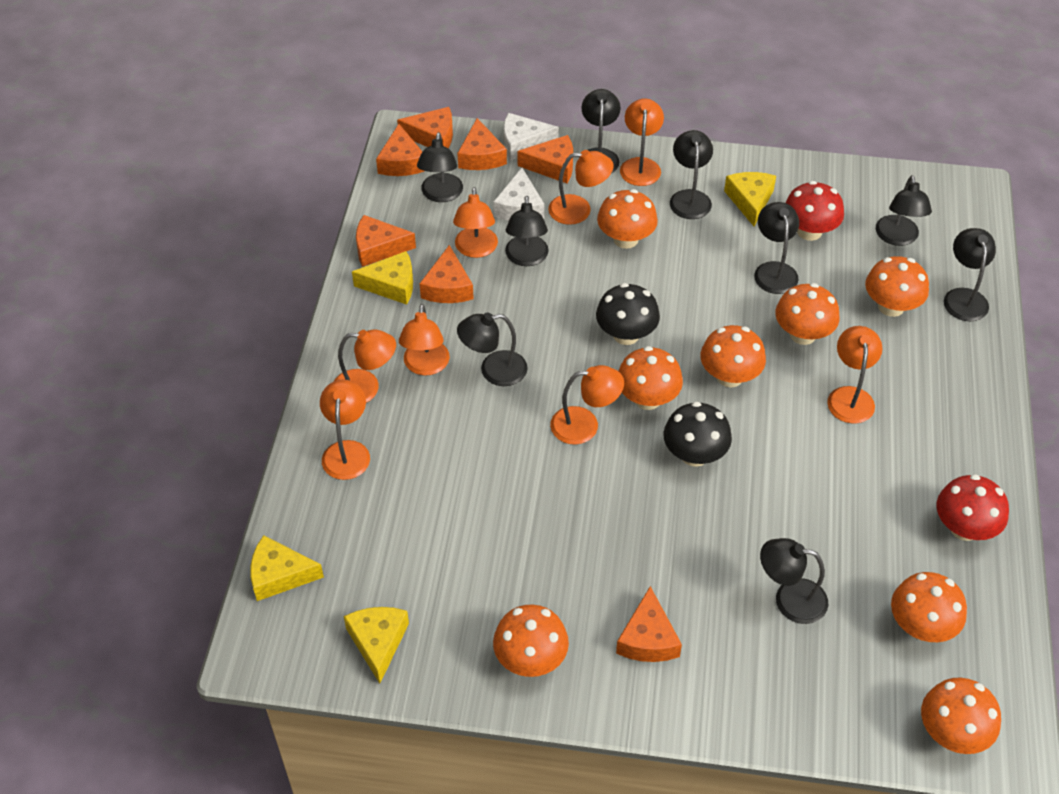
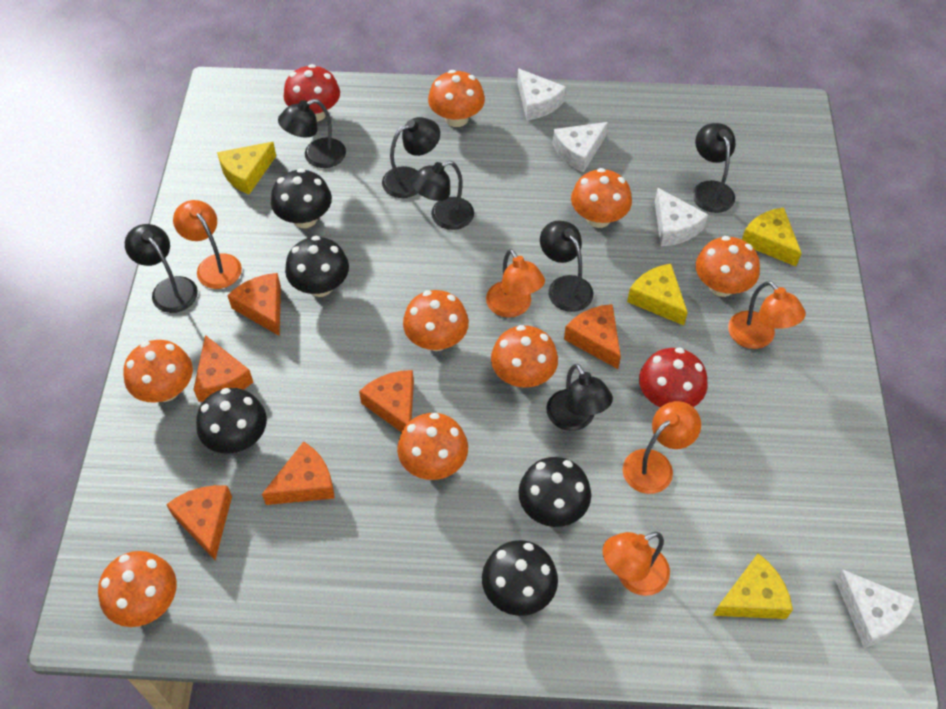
black lamp: 9 -> 7
black mushroom: 2 -> 5
orange cheese: 7 -> 6
orange lamp: 8 -> 5
white cheese: 2 -> 4

